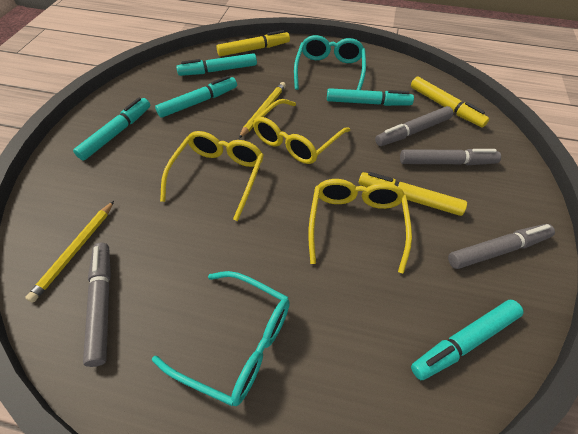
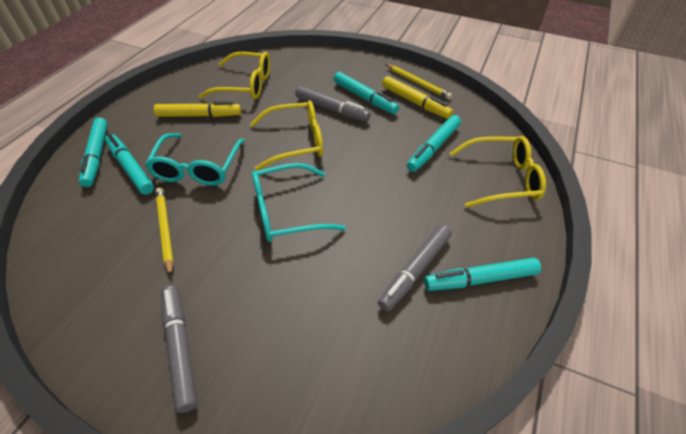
grey marker: 4 -> 3
yellow marker: 3 -> 2

